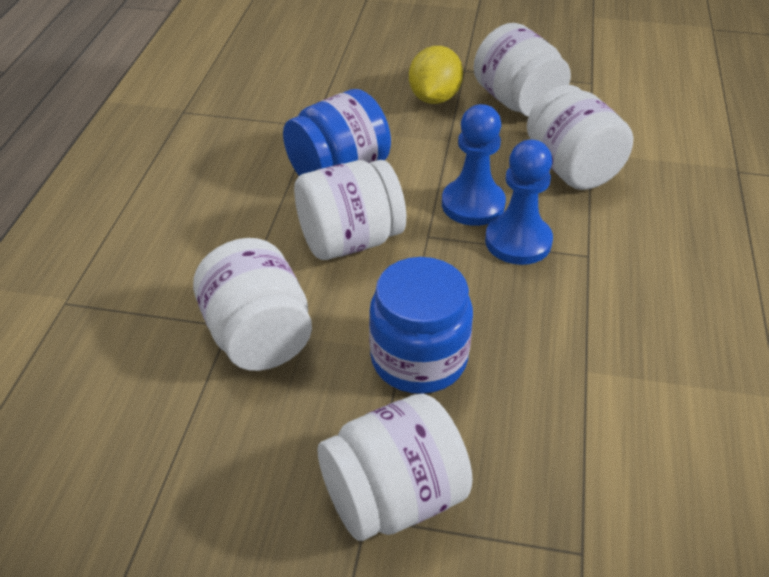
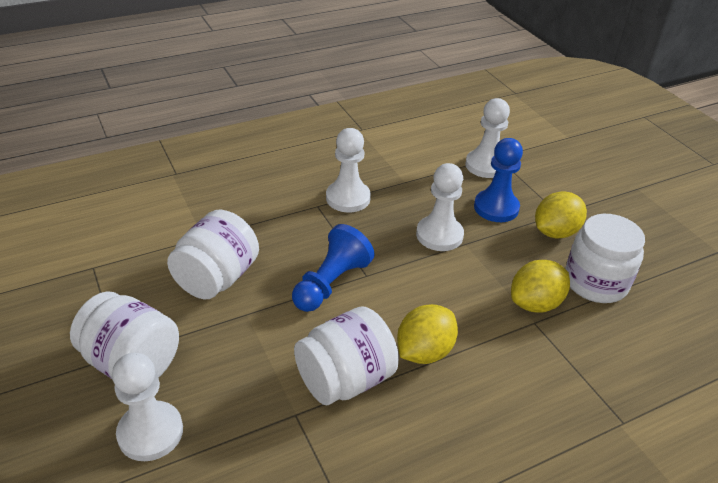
blue jar: 2 -> 0
white jar: 5 -> 4
white pawn: 0 -> 4
yellow lemon: 1 -> 3

